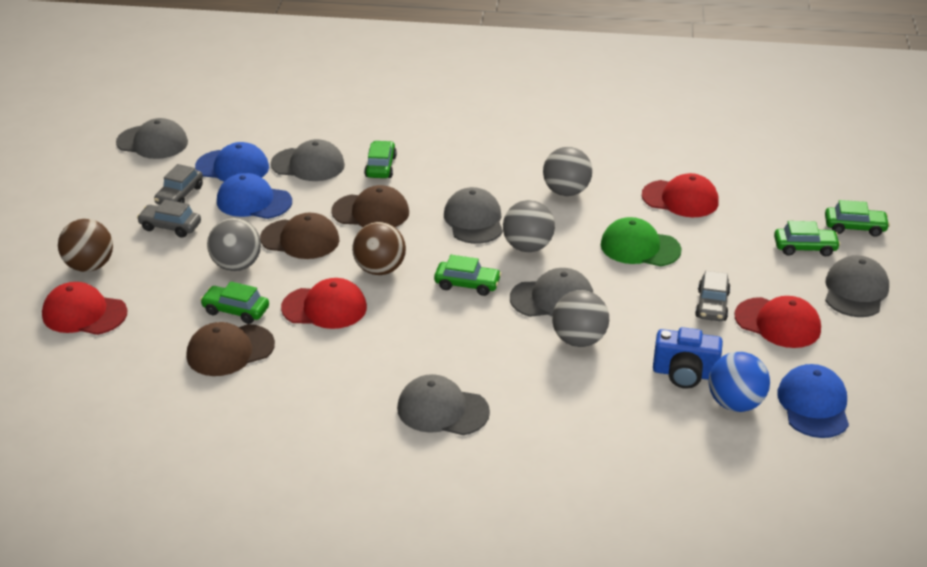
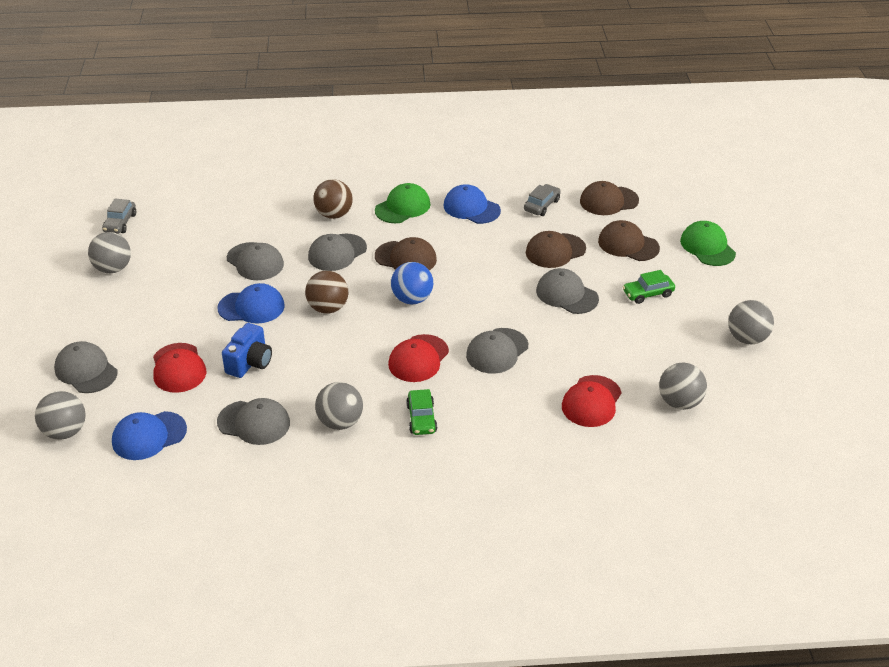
brown cap: 3 -> 4
green cap: 1 -> 2
green car: 5 -> 2
grey ball: 4 -> 5
grey car: 3 -> 2
red cap: 4 -> 3

